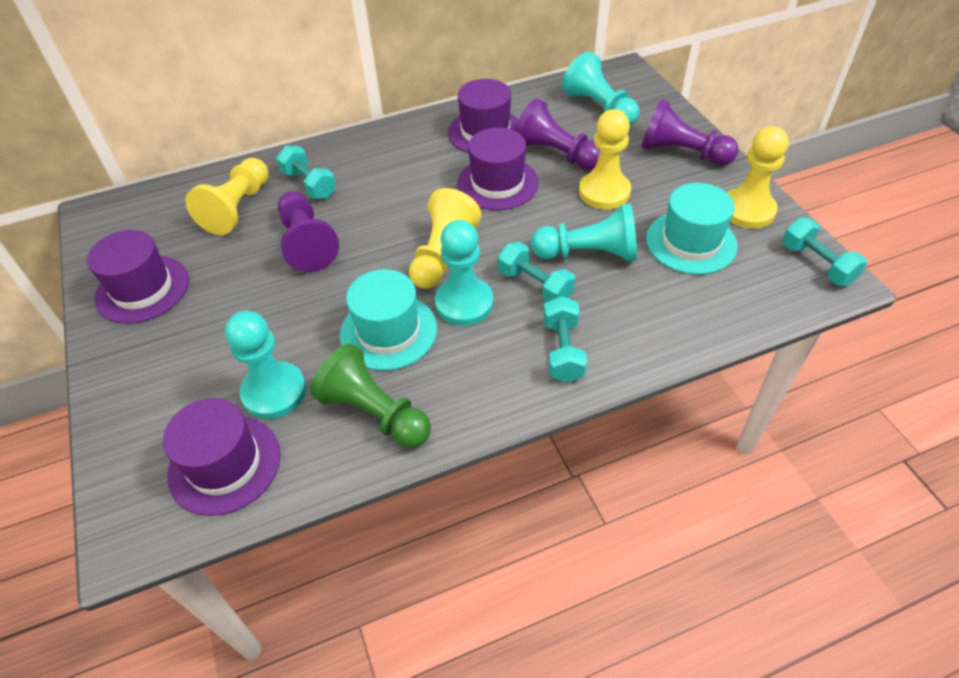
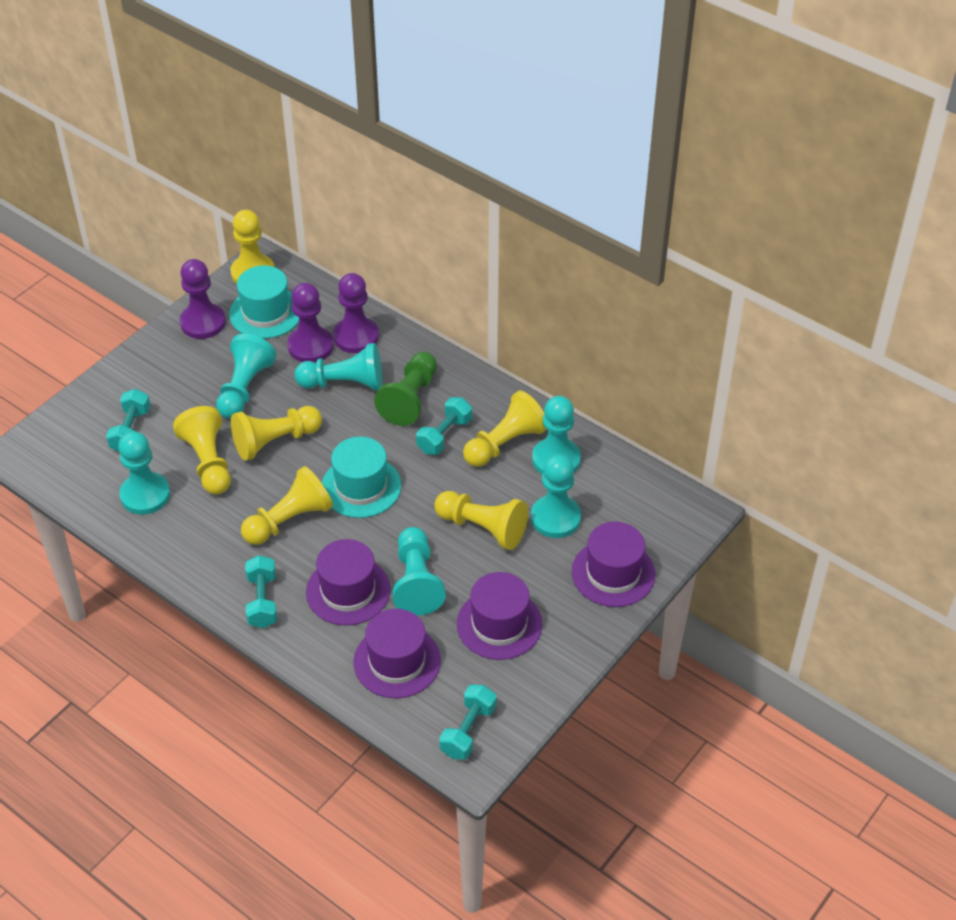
turquoise pawn: 4 -> 6
yellow pawn: 4 -> 6

